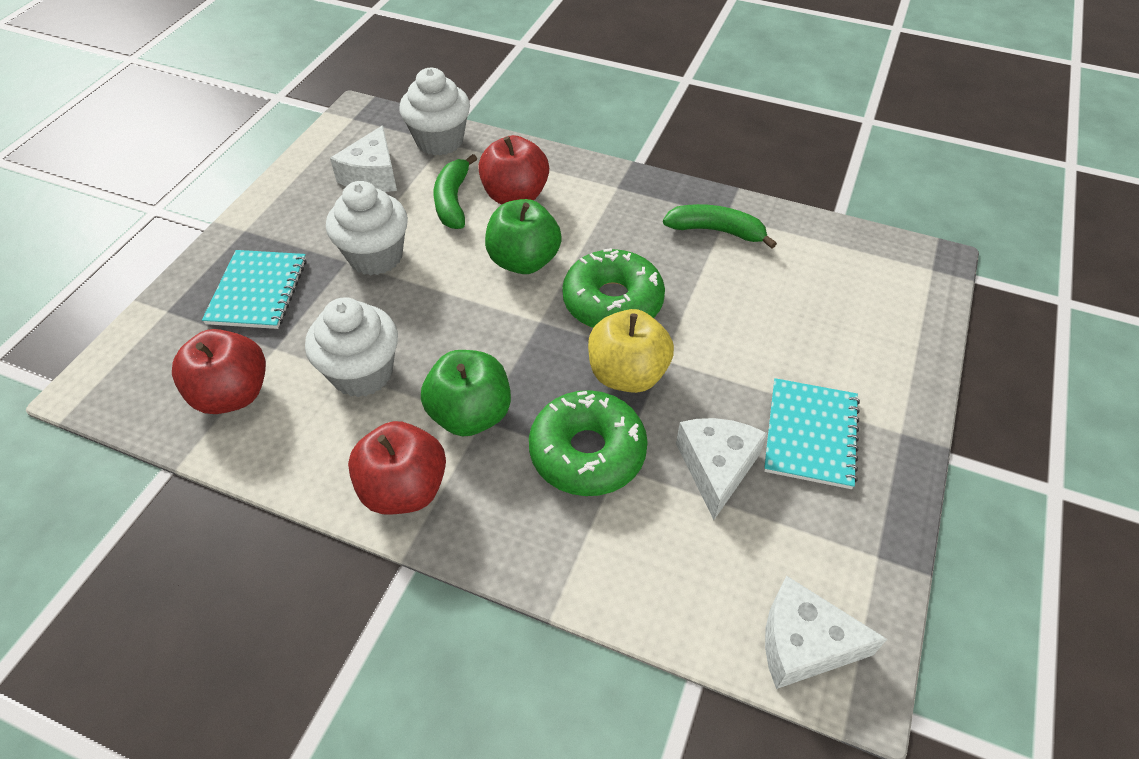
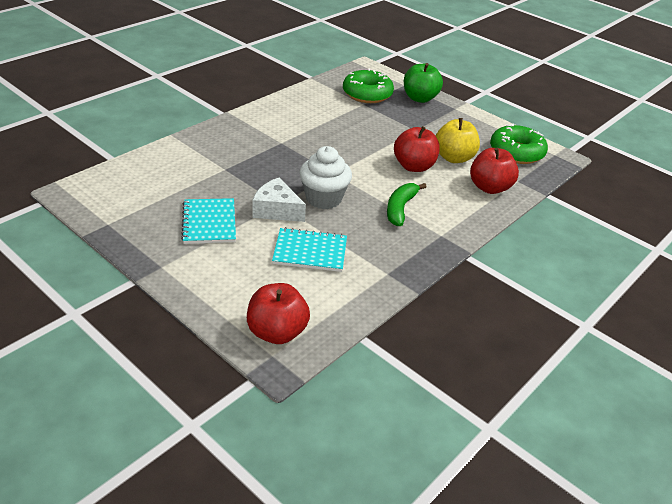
green apple: 2 -> 1
green banana: 2 -> 1
white cheese: 3 -> 1
white cupcake: 3 -> 1

